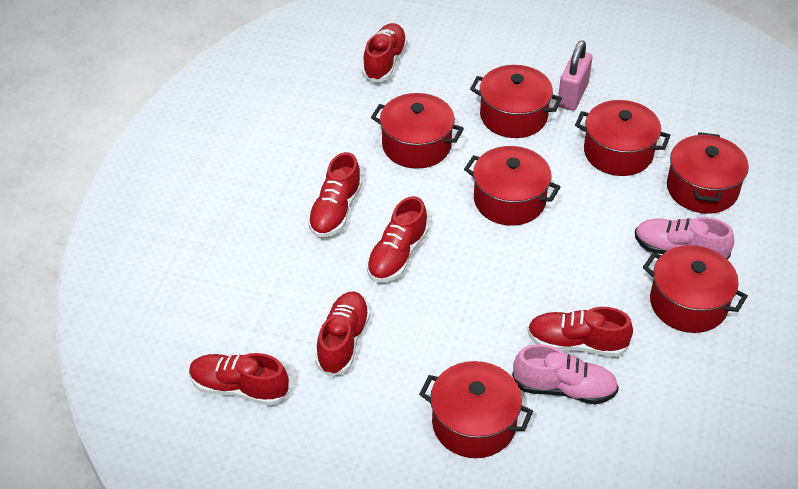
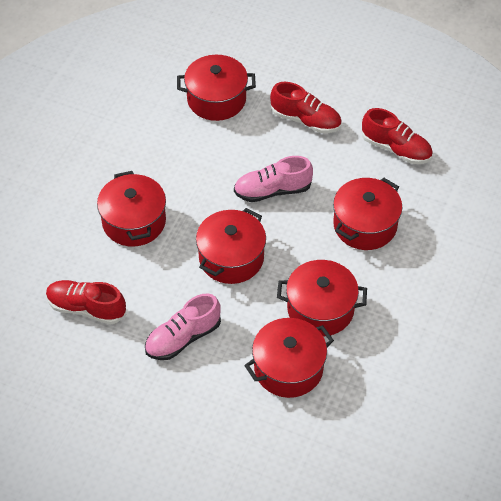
pink padlock: 1 -> 0
red pot: 7 -> 6
red shoe: 6 -> 3

